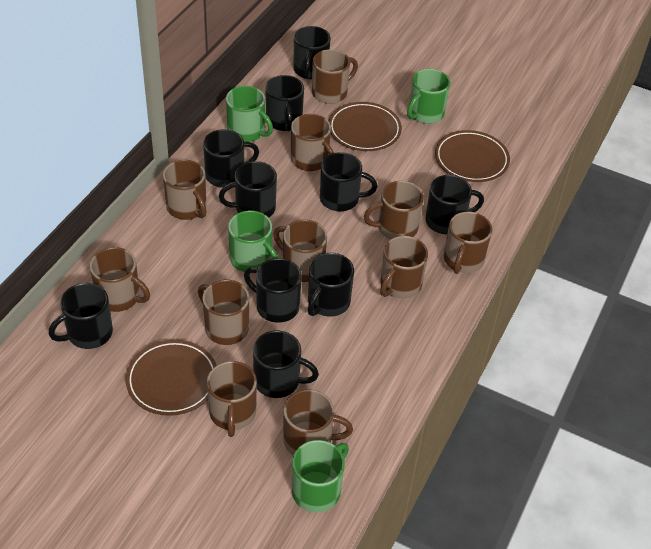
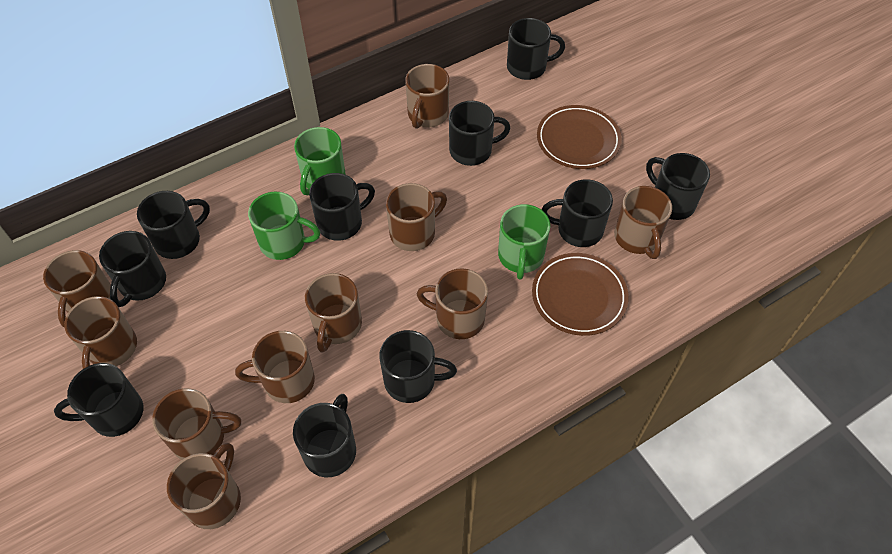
brown mug: 11 -> 10
brown plate: 3 -> 2
green mug: 4 -> 3

